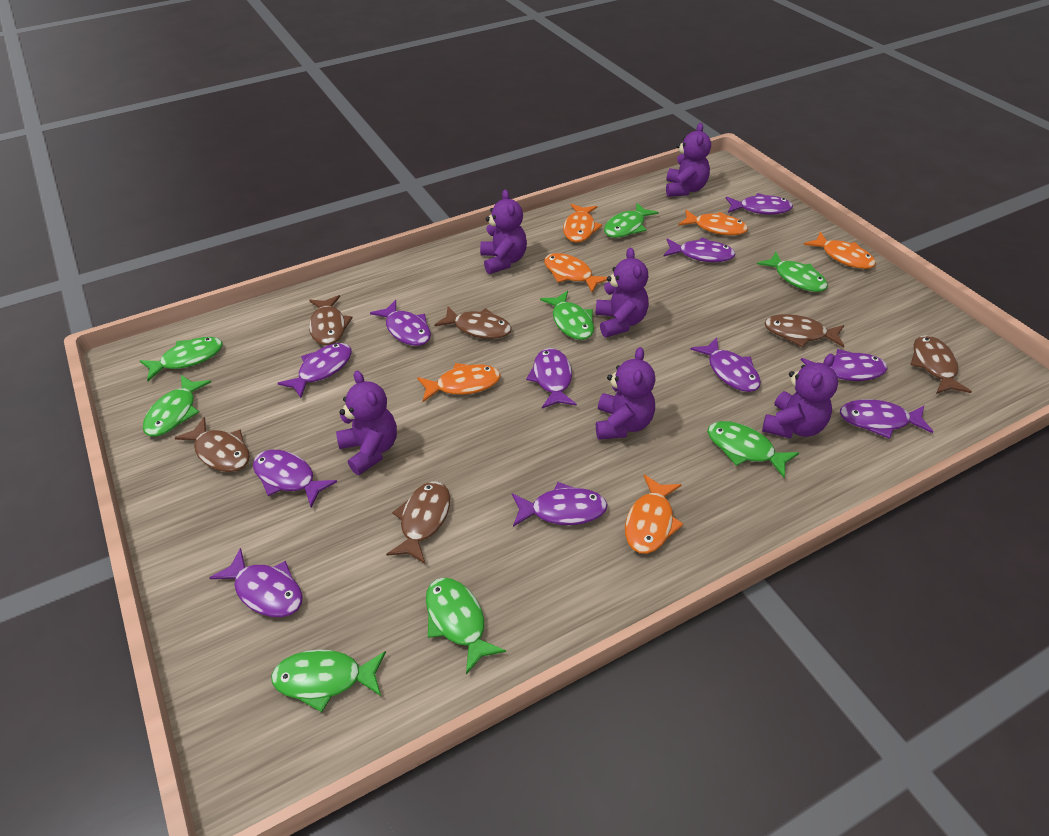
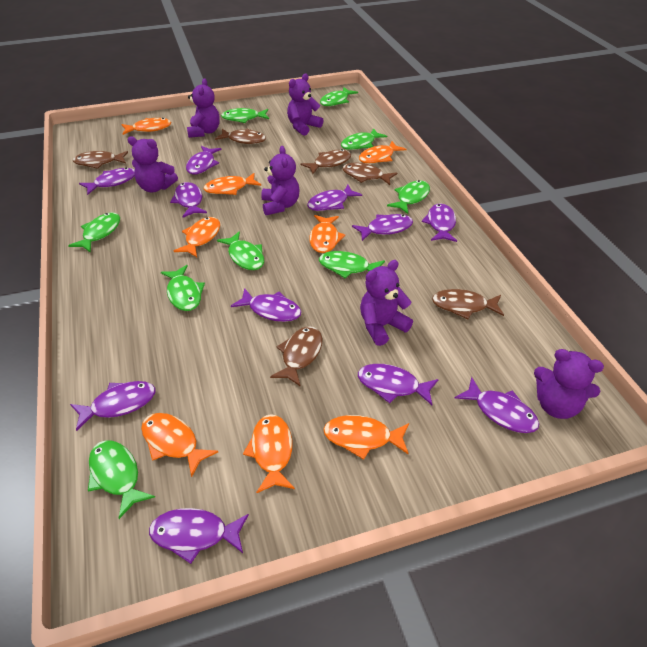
green fish: 8 -> 9
orange fish: 6 -> 8

